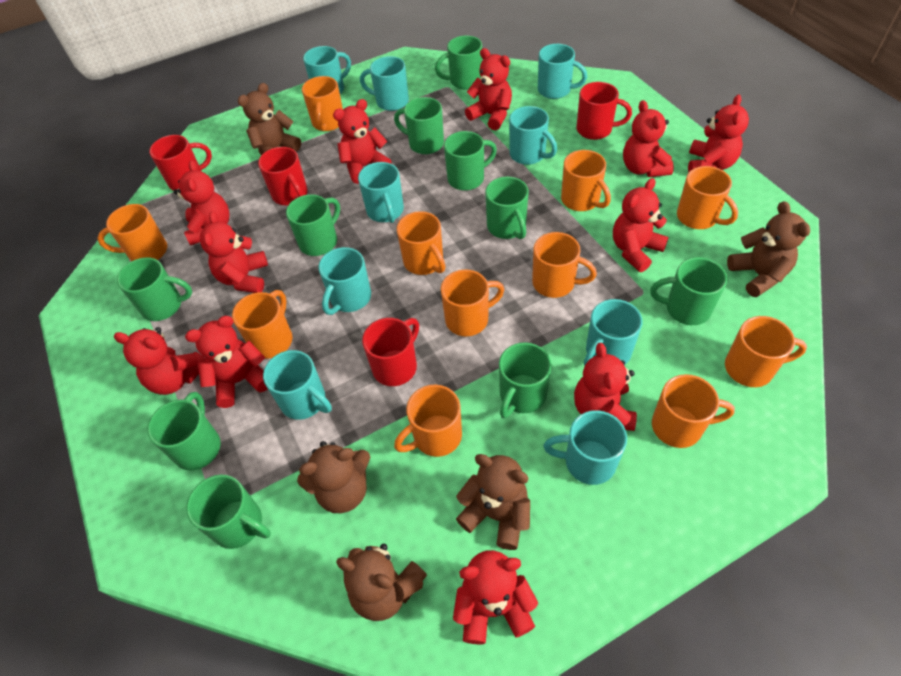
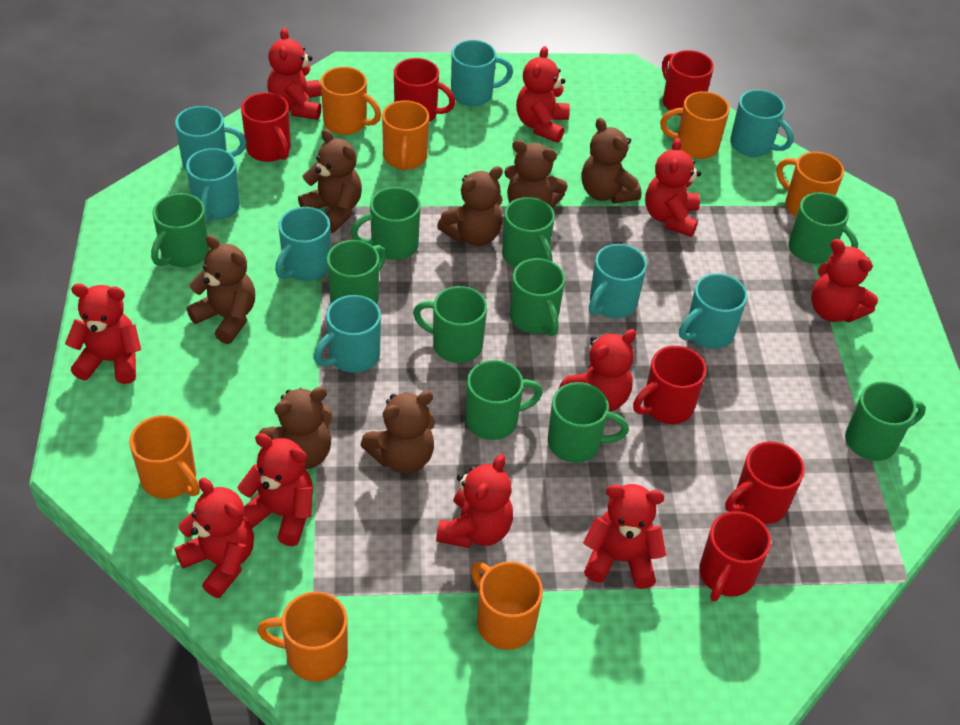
brown teddy bear: 5 -> 7
orange mug: 11 -> 7
red mug: 4 -> 6
red teddy bear: 11 -> 10
turquoise mug: 9 -> 8

